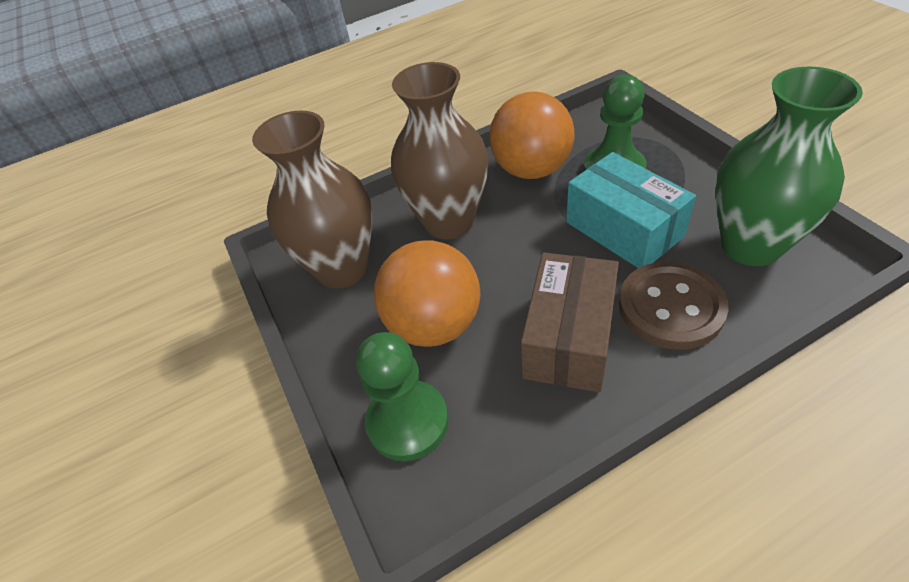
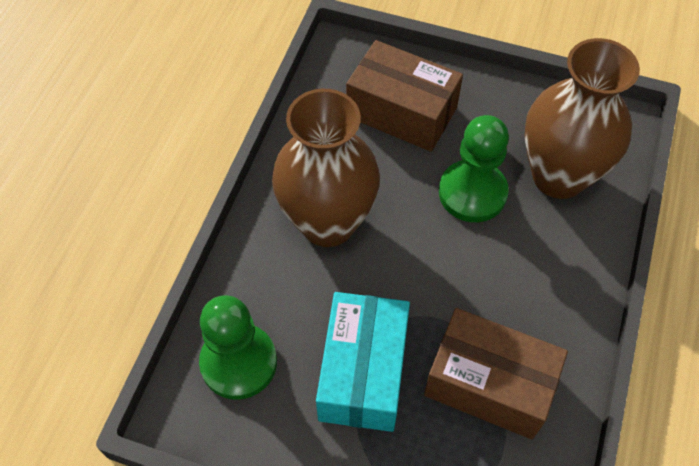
brown box: 1 -> 2
brown button: 1 -> 0
green vase: 1 -> 0
orange ball: 2 -> 0

